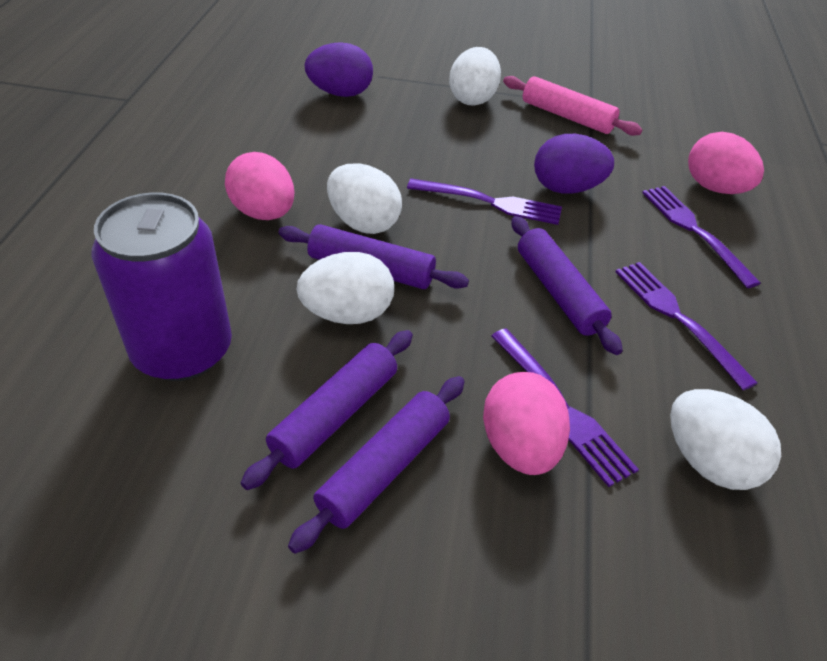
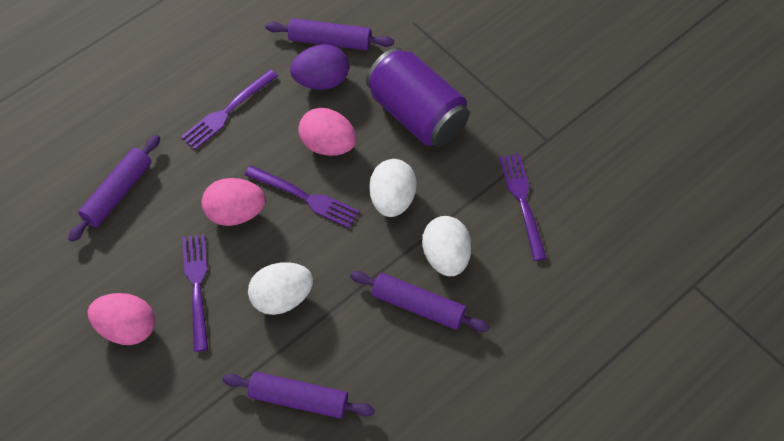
pink rolling pin: 1 -> 0
purple egg: 2 -> 1
white egg: 4 -> 3

